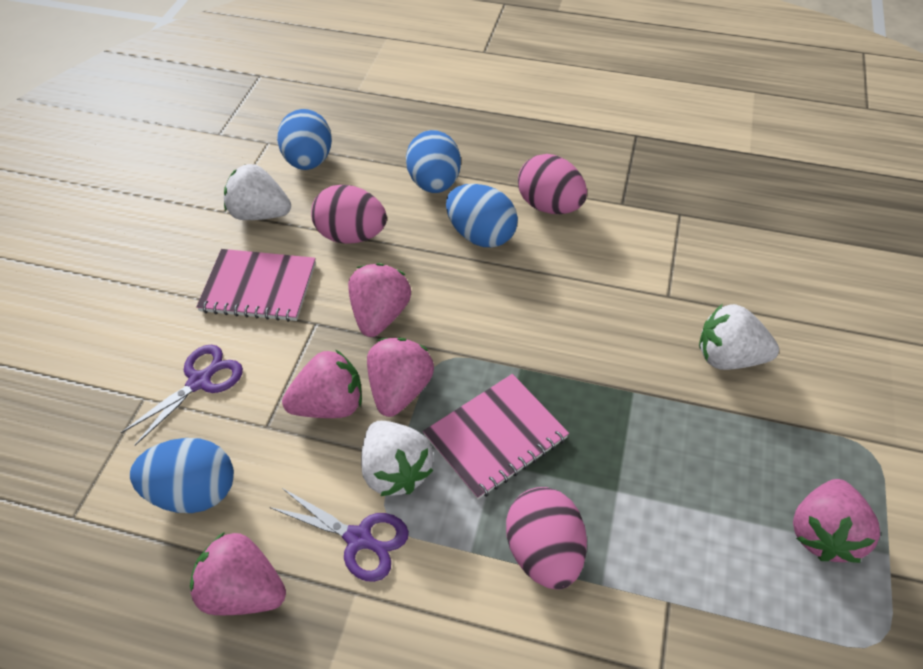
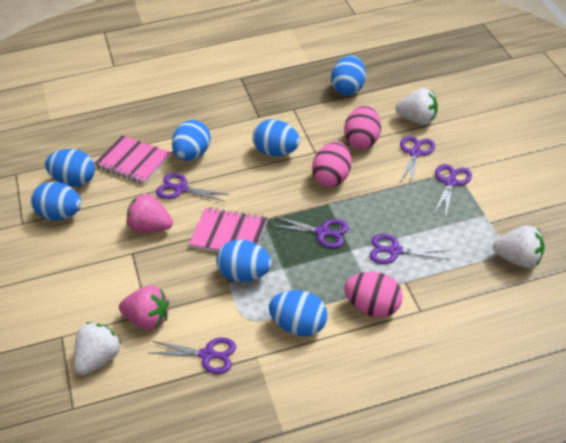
blue egg: 4 -> 7
pink strawberry: 5 -> 2
purple scissors: 2 -> 6

